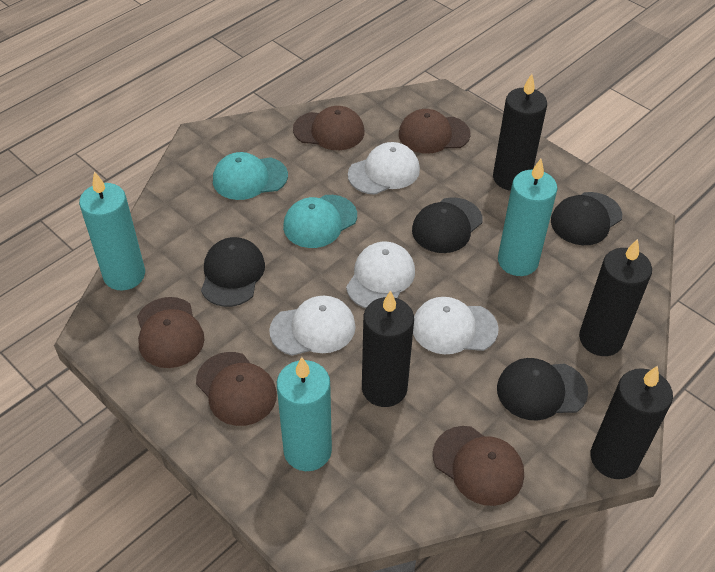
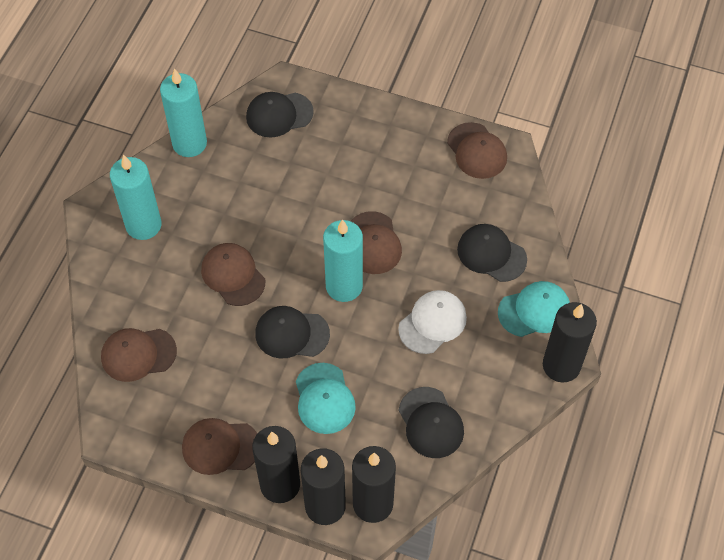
white cap: 4 -> 1

